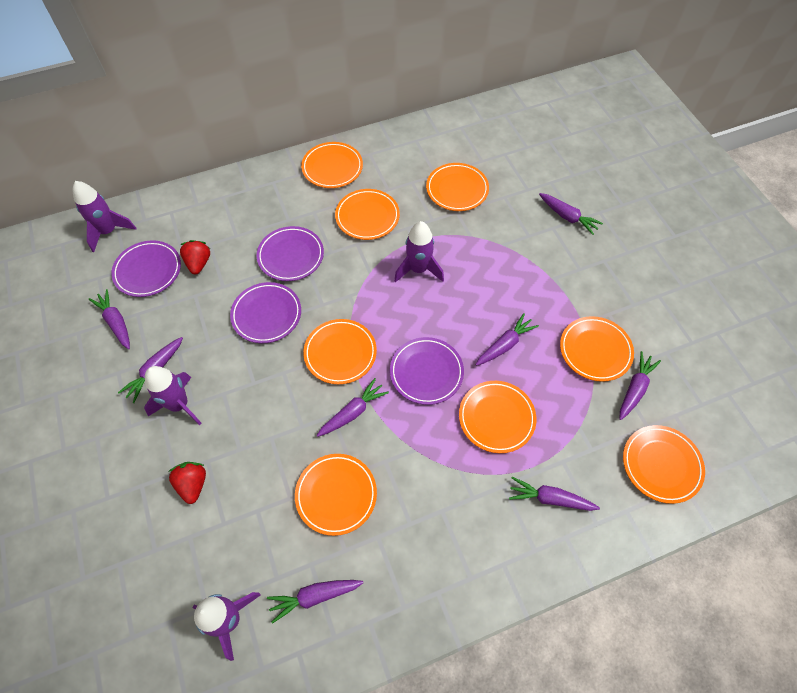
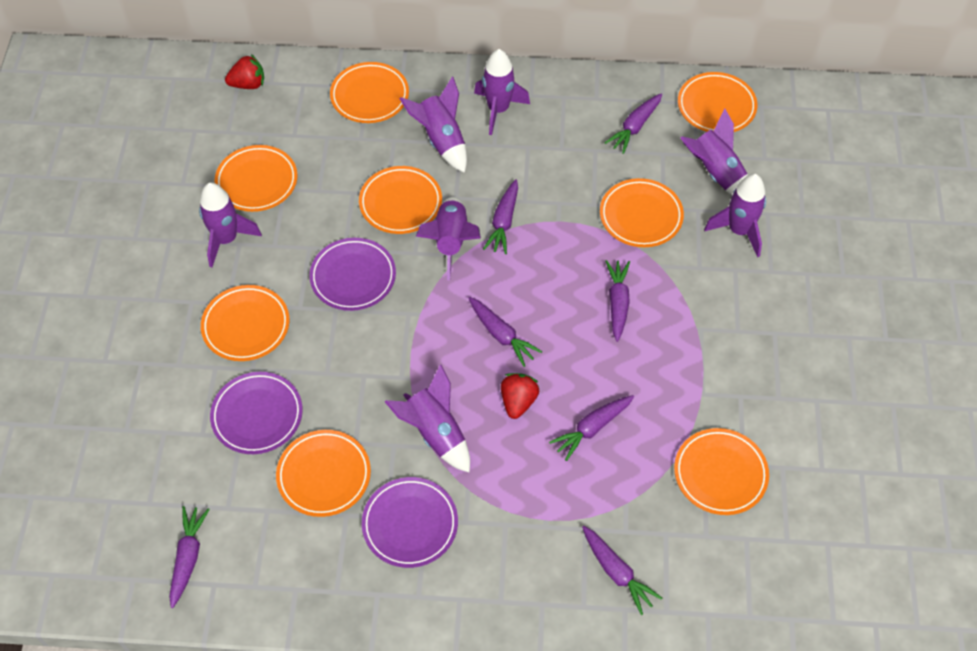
purple carrot: 8 -> 7
purple plate: 4 -> 3
purple rocket: 4 -> 7

